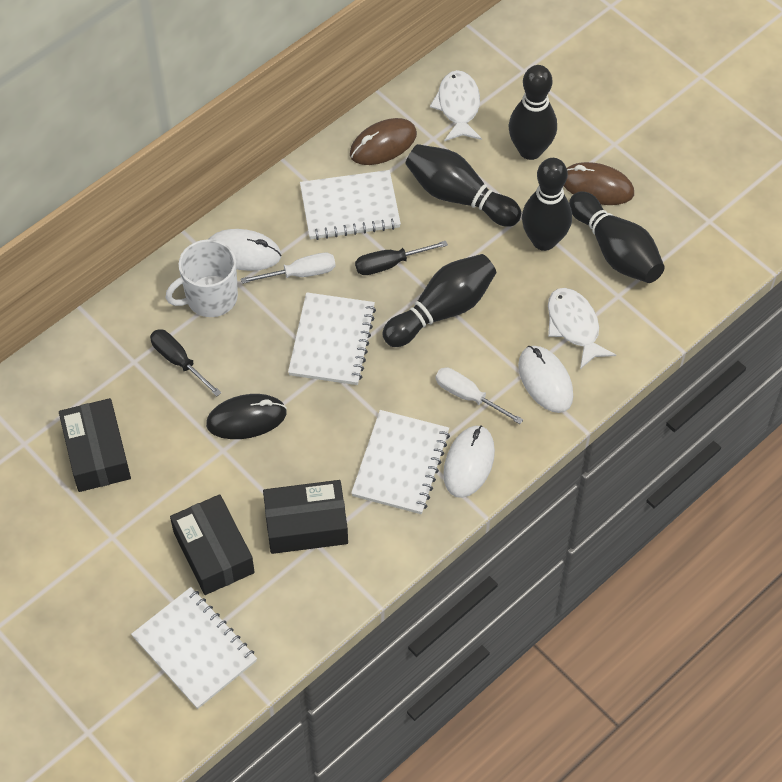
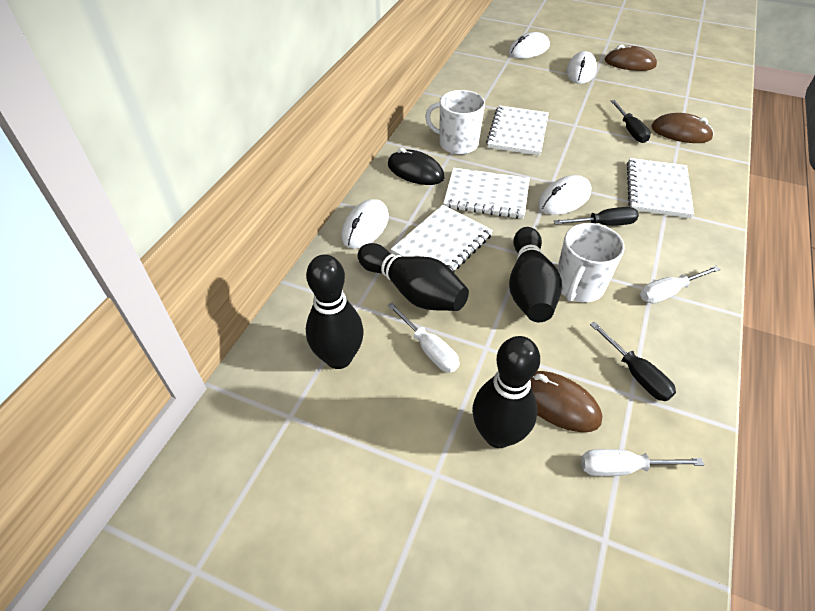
black bowling pin: 5 -> 4
black box: 3 -> 0
black screwdriver: 2 -> 3
brown mouse: 2 -> 3
white fish: 2 -> 0
white mouse: 3 -> 4
white mug: 1 -> 2
white screwdriver: 2 -> 3

